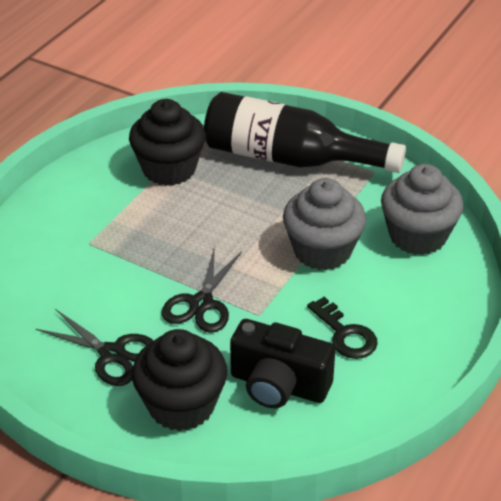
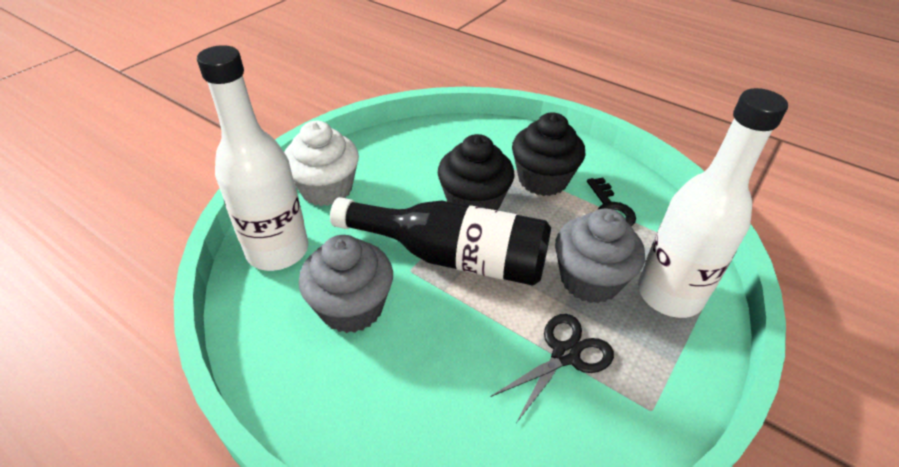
black camera: 1 -> 0
black scissors: 2 -> 1
white bottle: 0 -> 2
white cupcake: 0 -> 1

